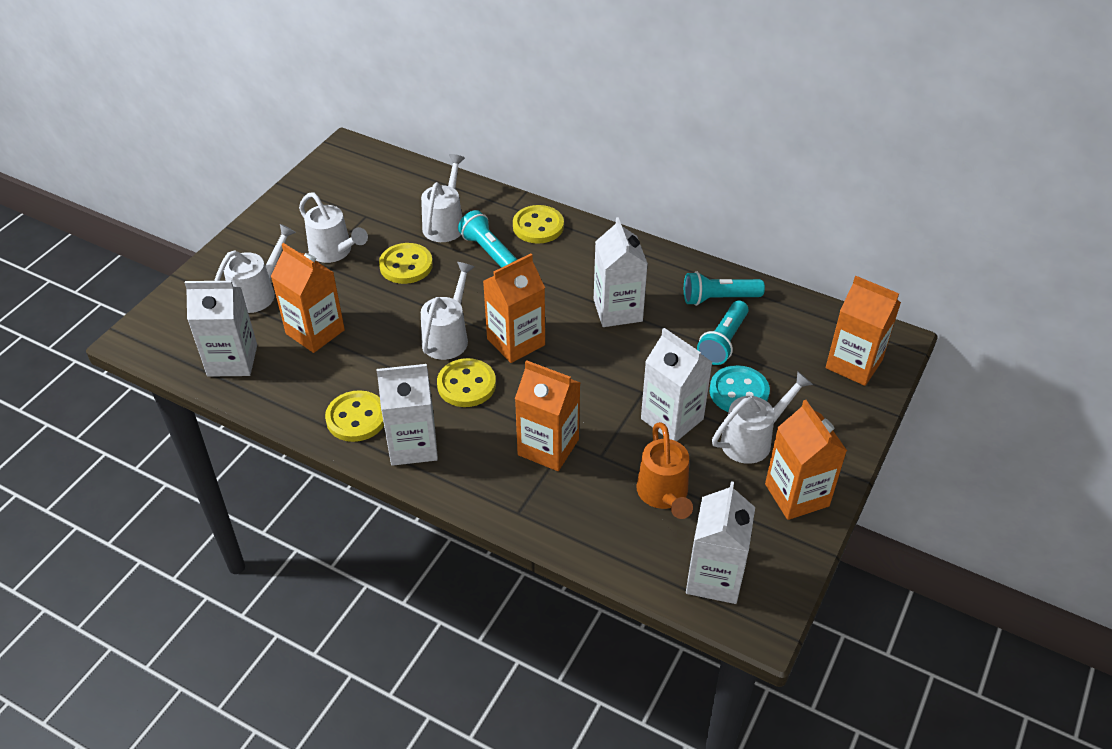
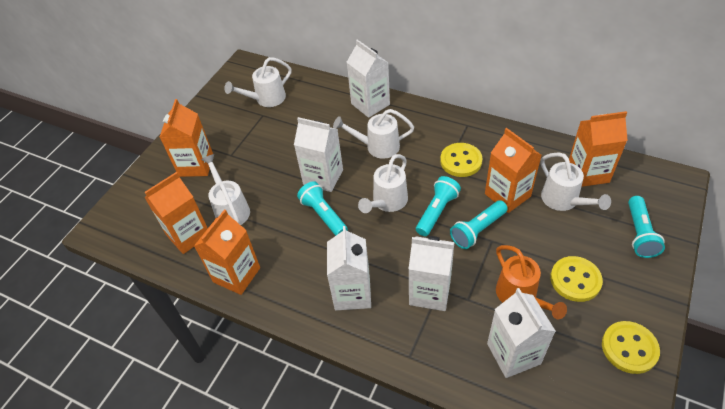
turquoise button: 1 -> 0
turquoise flashlight: 3 -> 4
yellow button: 4 -> 3

